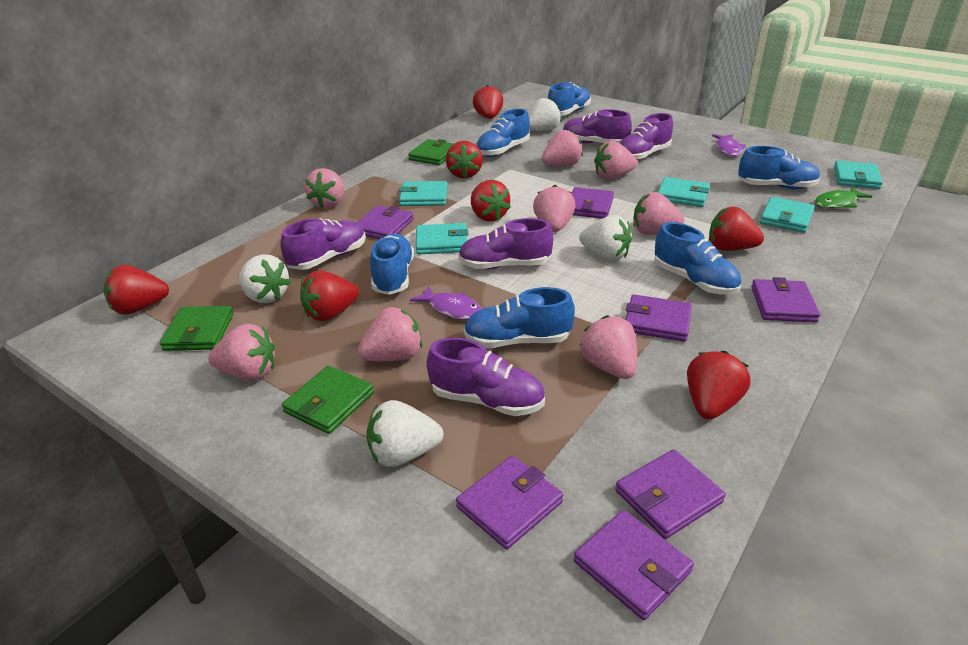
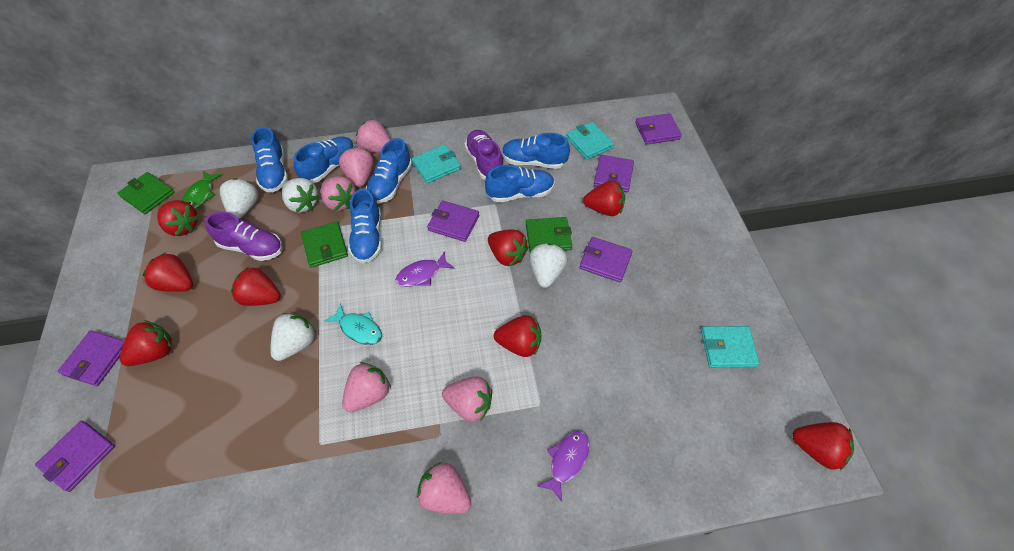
pink strawberry: 8 -> 6
purple shoe: 5 -> 2
purple wallet: 7 -> 6
red strawberry: 7 -> 8
turquoise fish: 0 -> 1
turquoise wallet: 5 -> 3

